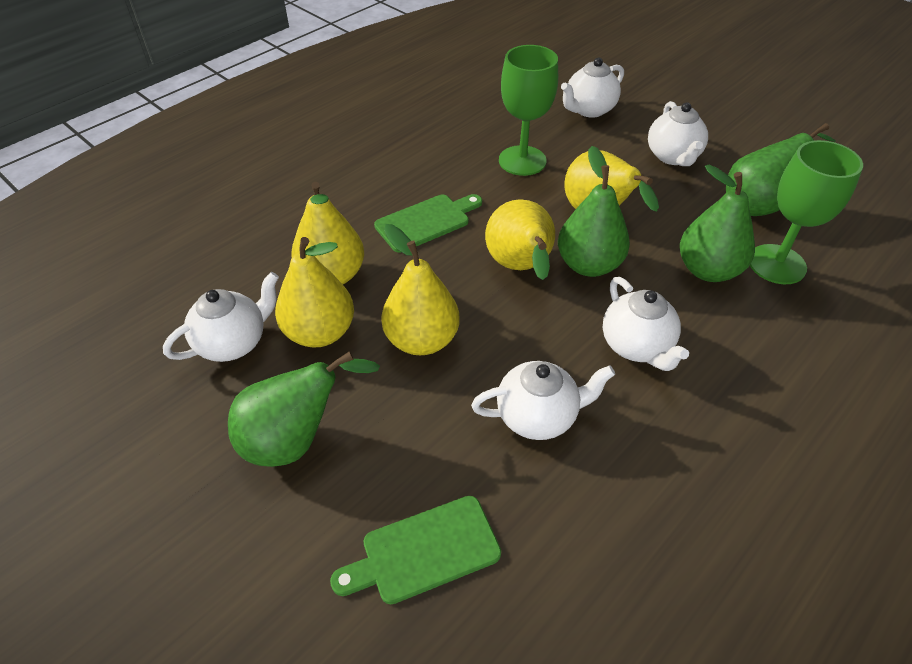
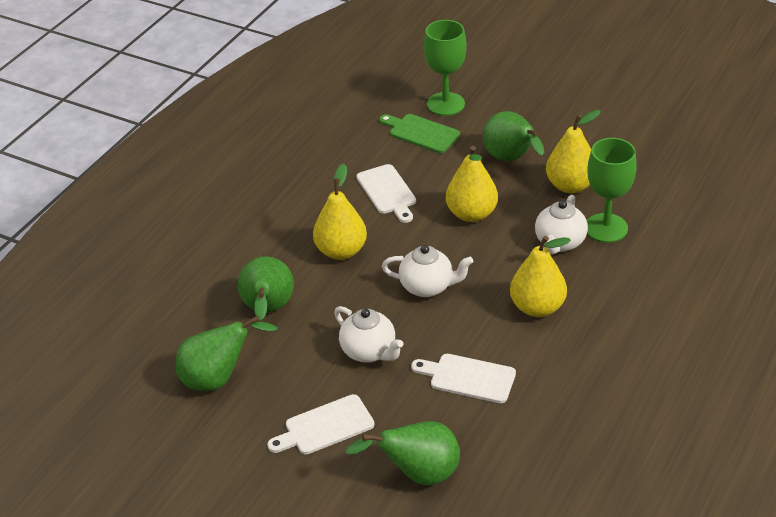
green cutting board: 2 -> 1
white cutting board: 0 -> 3
white teapot: 5 -> 3
yellow pear: 5 -> 4

